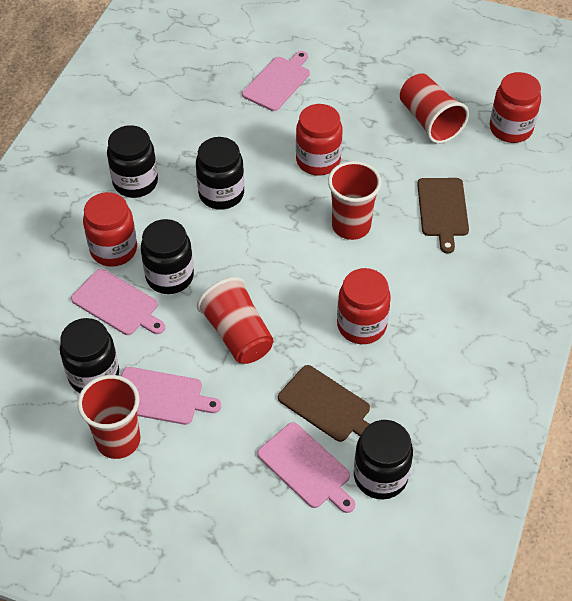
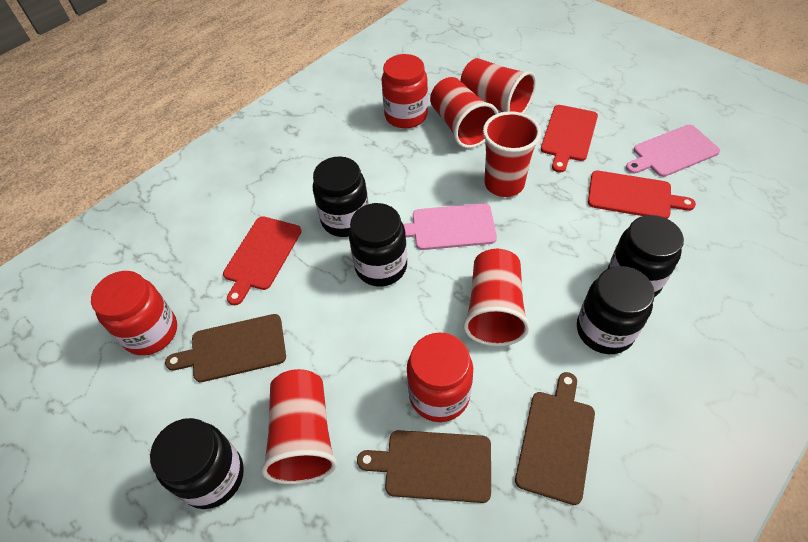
brown cutting board: 2 -> 3
pink cutting board: 4 -> 2
red cup: 4 -> 5
red cutting board: 0 -> 3
red jar: 4 -> 3

